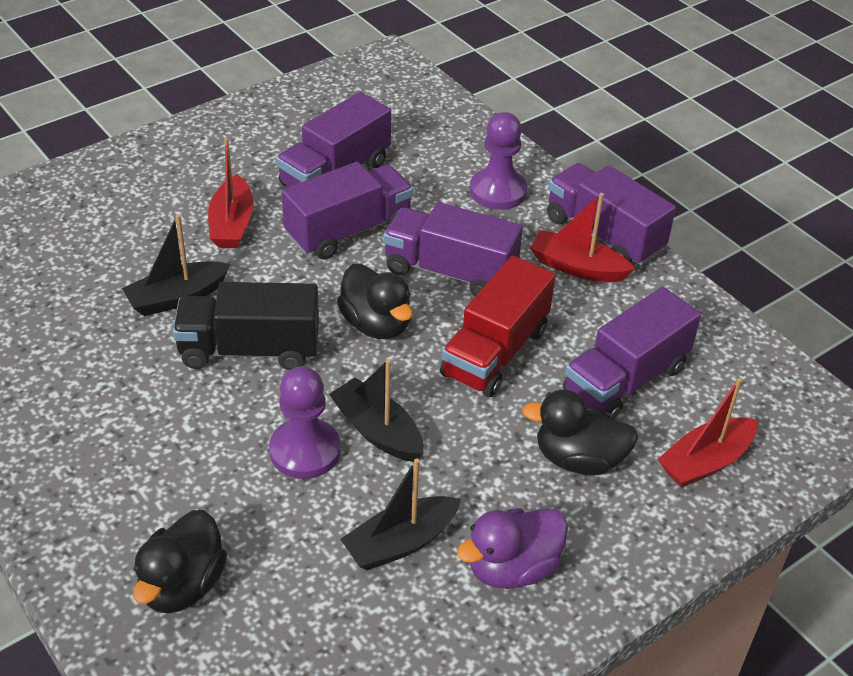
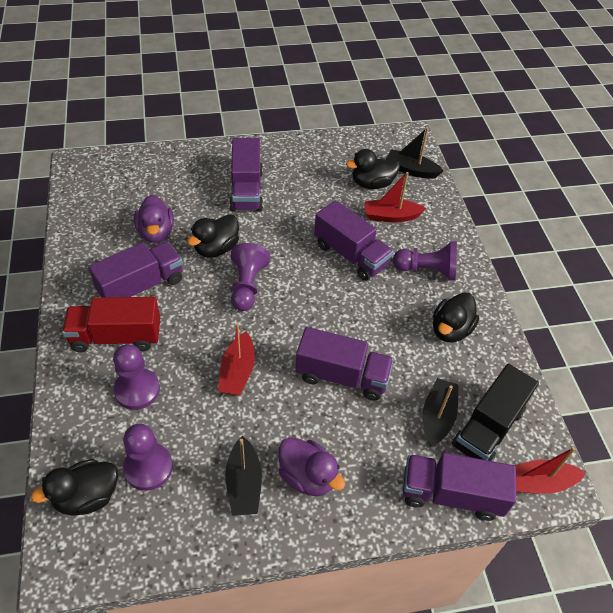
black duck: 3 -> 4
purple duck: 1 -> 2
purple pawn: 2 -> 4

